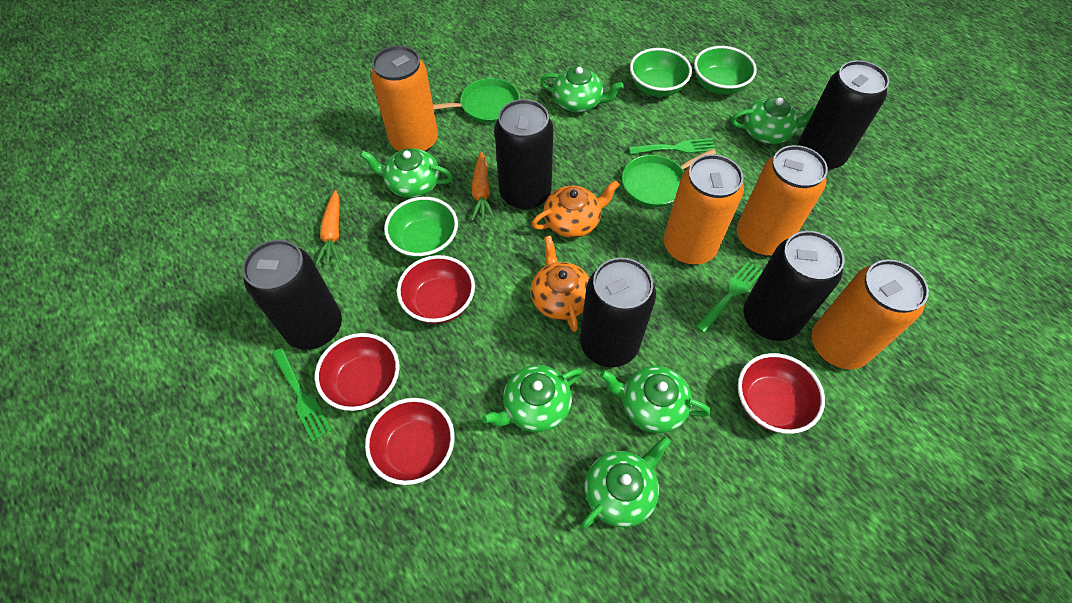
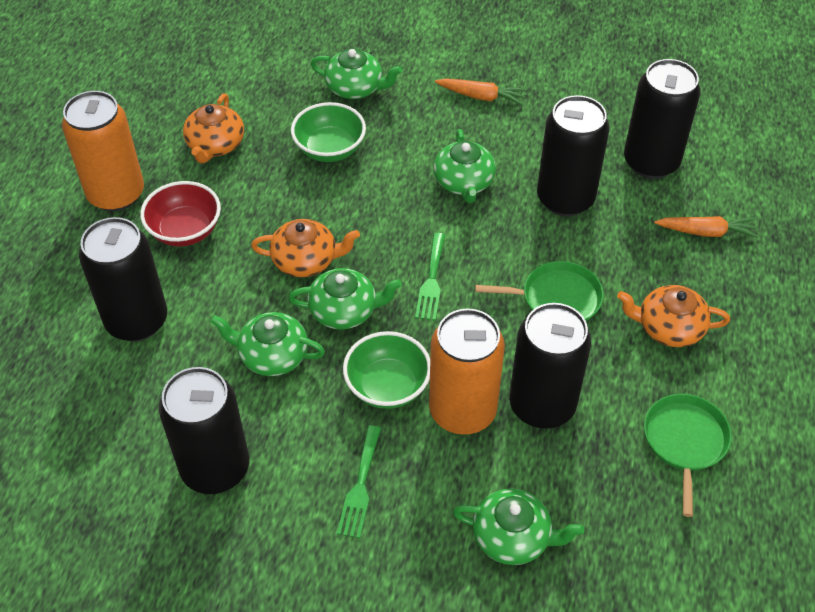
green bowl: 3 -> 2
green fork: 3 -> 2
green teapot: 6 -> 5
orange can: 4 -> 2
orange teapot: 2 -> 3
red bowl: 4 -> 1

